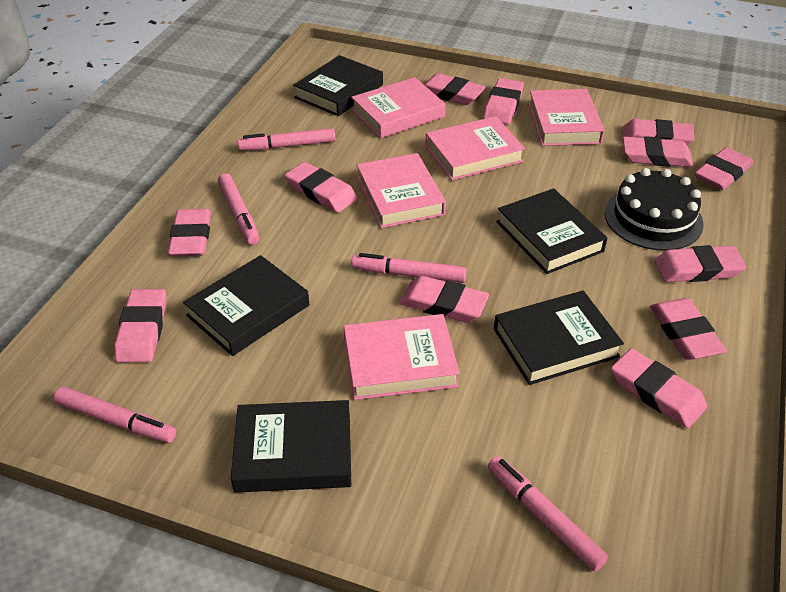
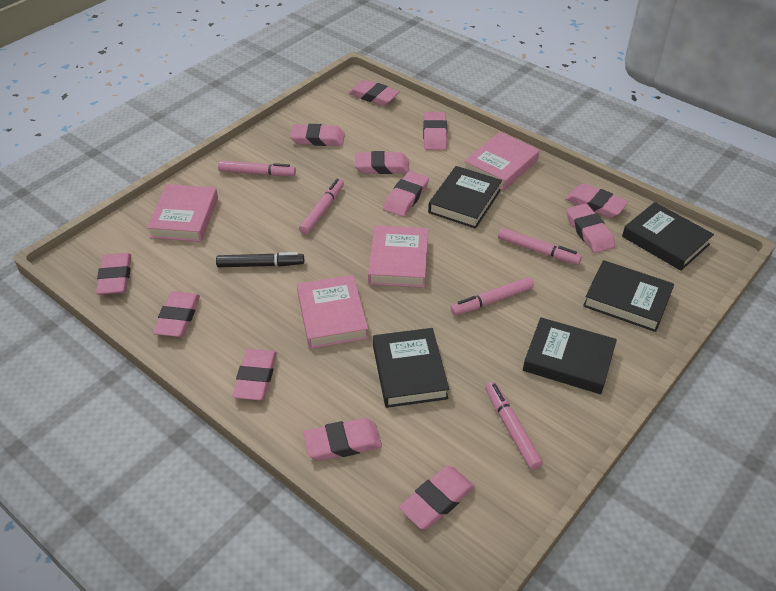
black cake: 1 -> 0
black marker: 0 -> 1
pink book: 5 -> 4

